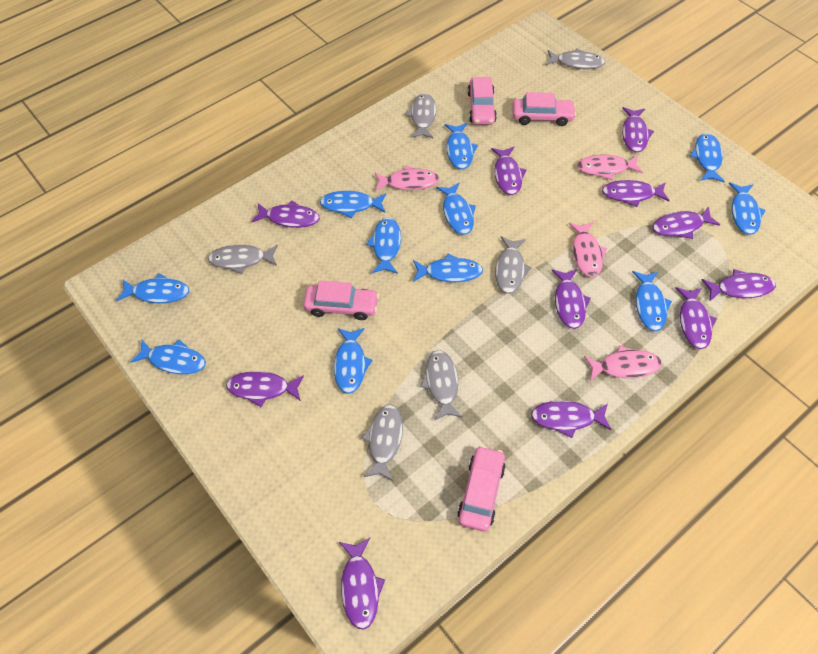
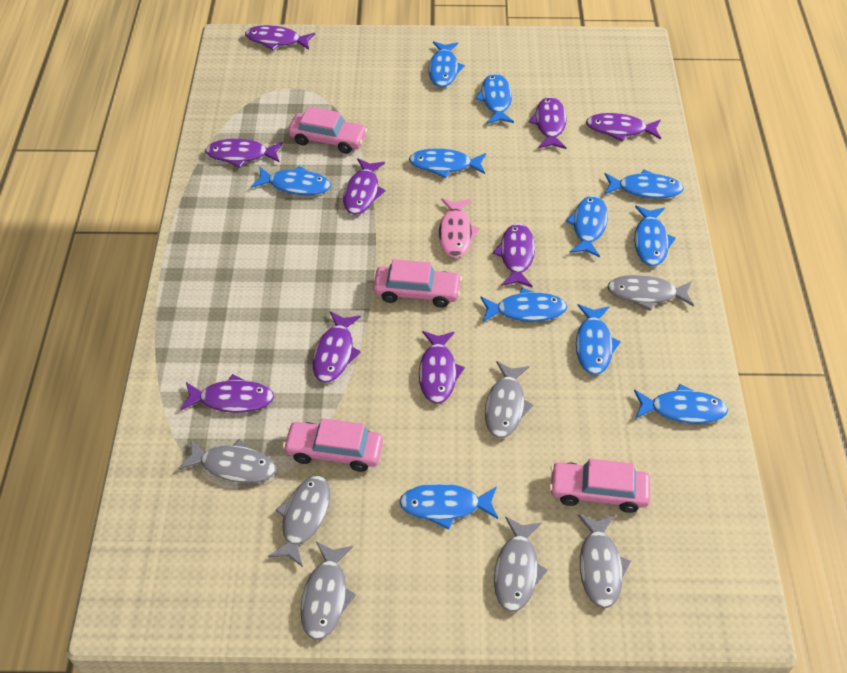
grey fish: 6 -> 7
pink fish: 4 -> 1
purple fish: 11 -> 9

